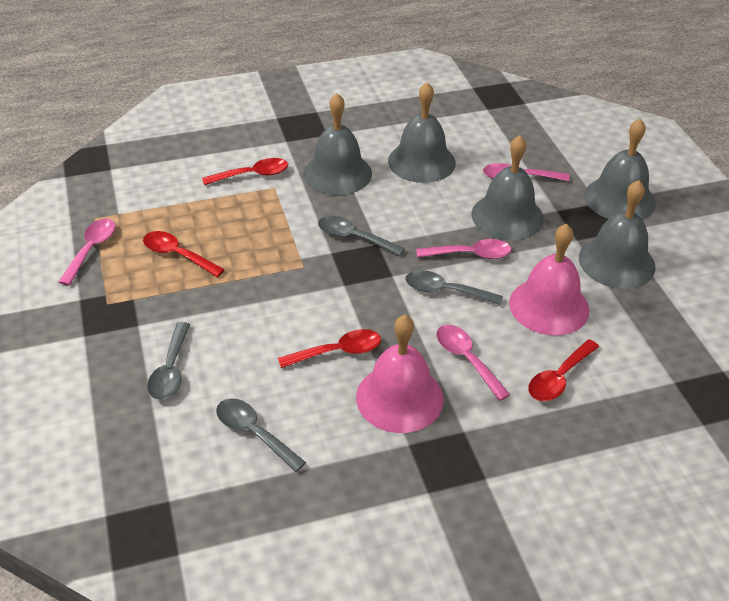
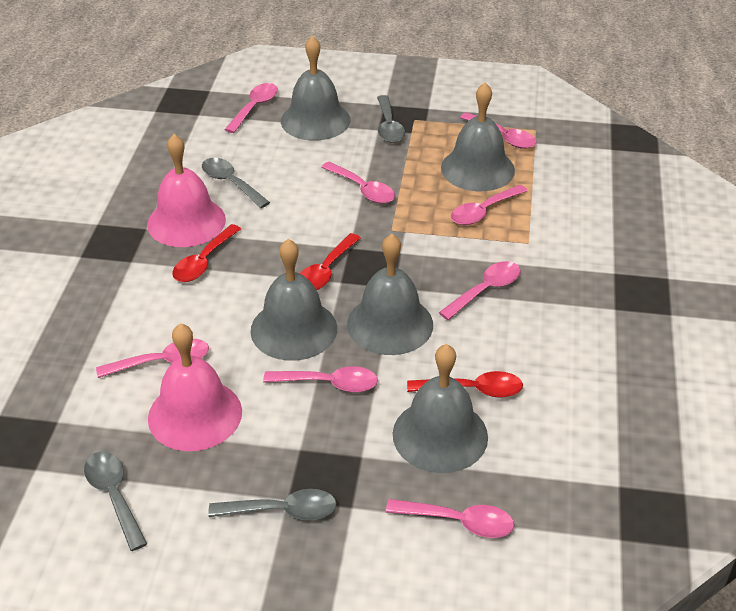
pink spoon: 4 -> 8
red spoon: 4 -> 3

